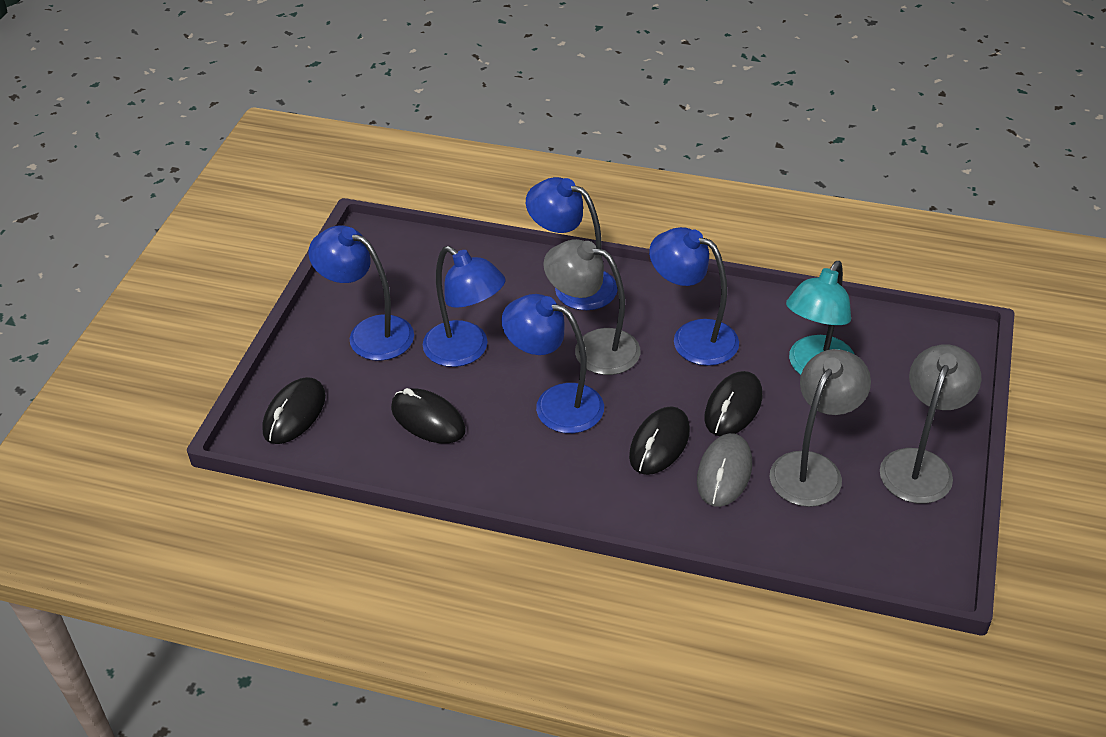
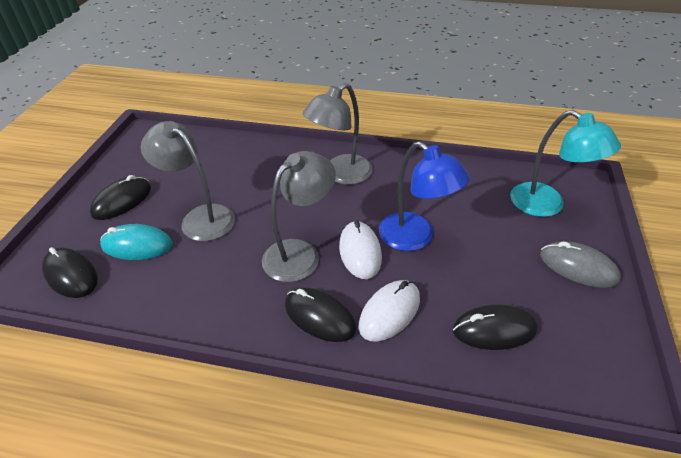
blue lamp: 5 -> 1
turquoise mouse: 0 -> 1
white mouse: 0 -> 2

